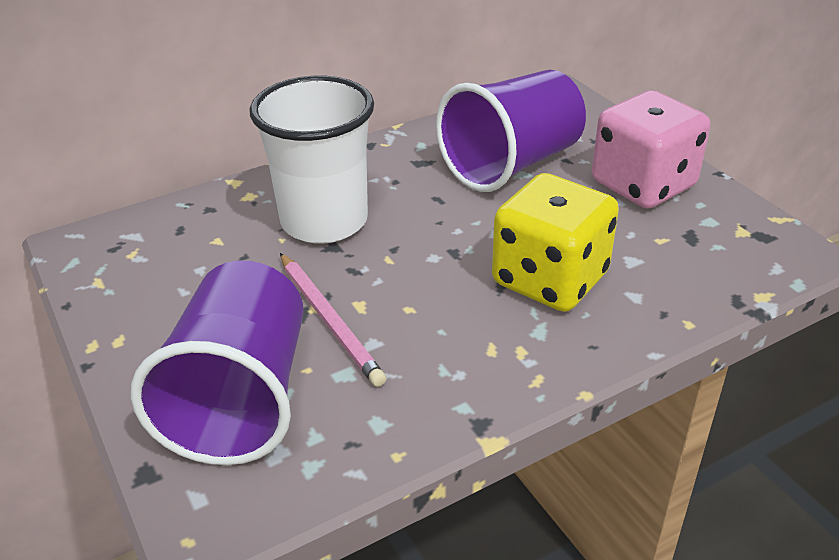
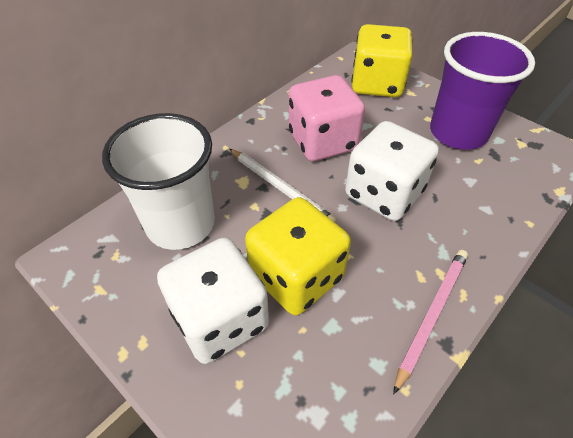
purple cup: 2 -> 1
white dice: 0 -> 2
white pencil: 0 -> 1
yellow dice: 1 -> 2

